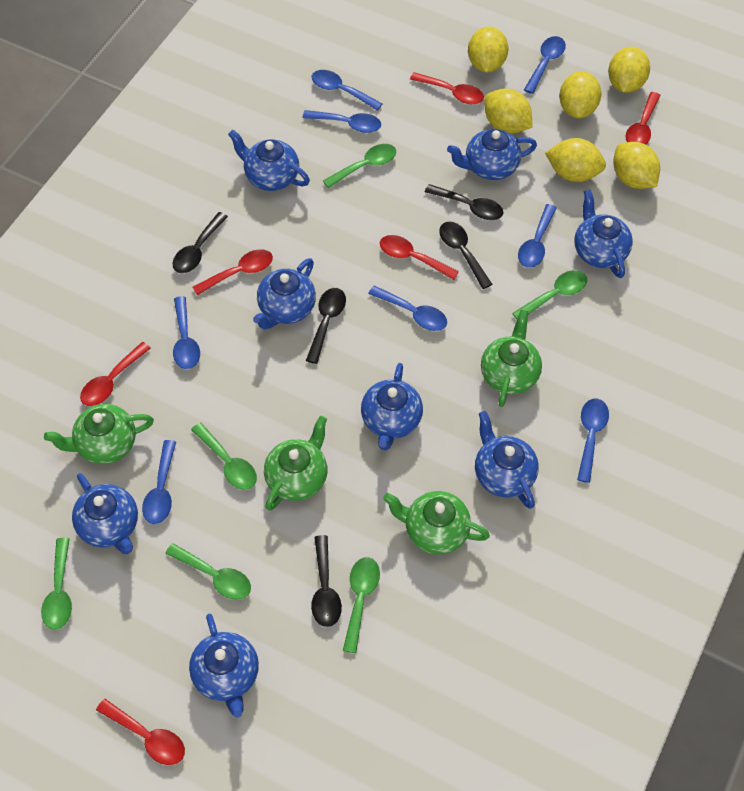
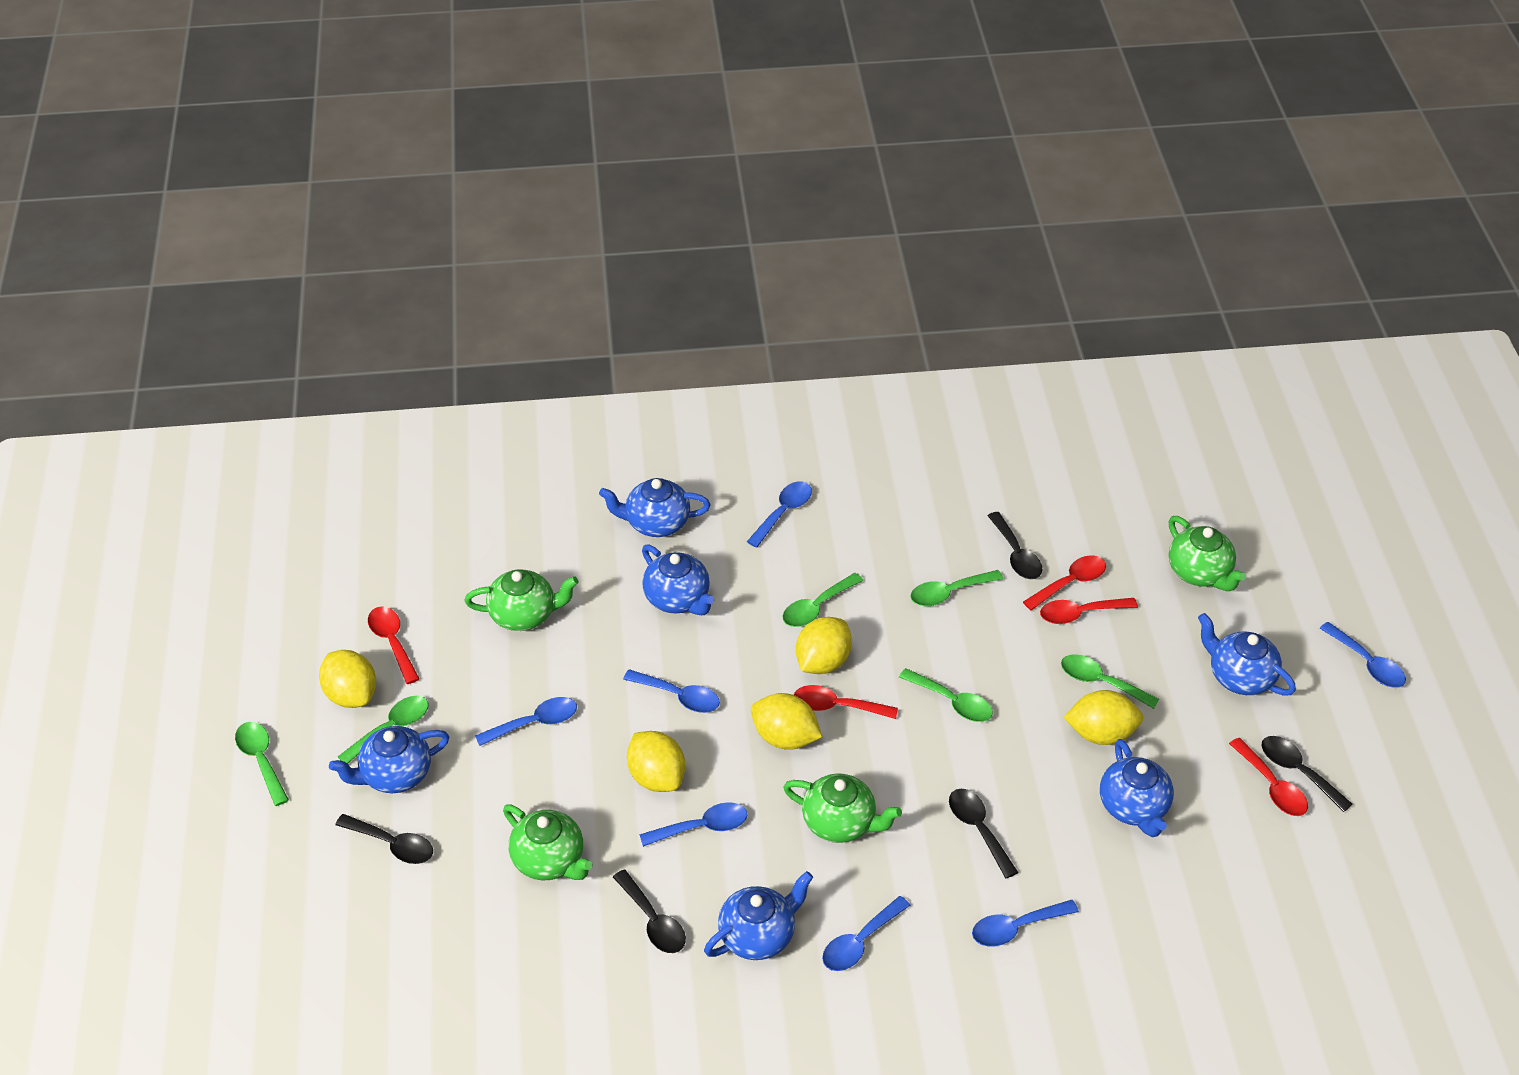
blue spoon: 8 -> 7
blue teapot: 8 -> 6
red spoon: 6 -> 5
yellow lemon: 6 -> 5

